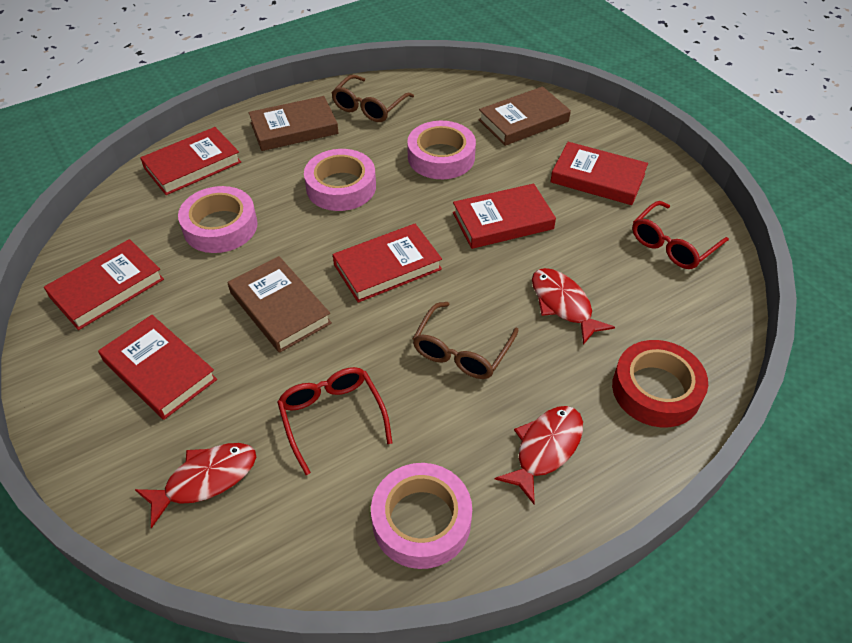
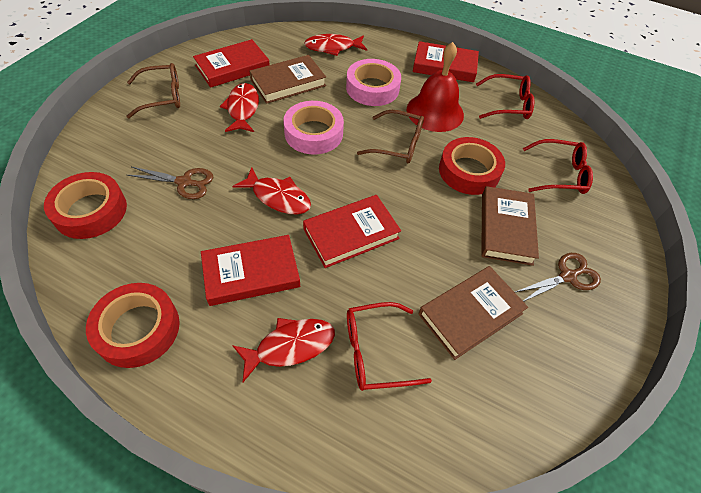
brown scissors: 0 -> 2
pink tape: 4 -> 2
red bell: 0 -> 1
red book: 6 -> 4
red fish: 3 -> 4
red glasses: 2 -> 3
red tape: 1 -> 3

